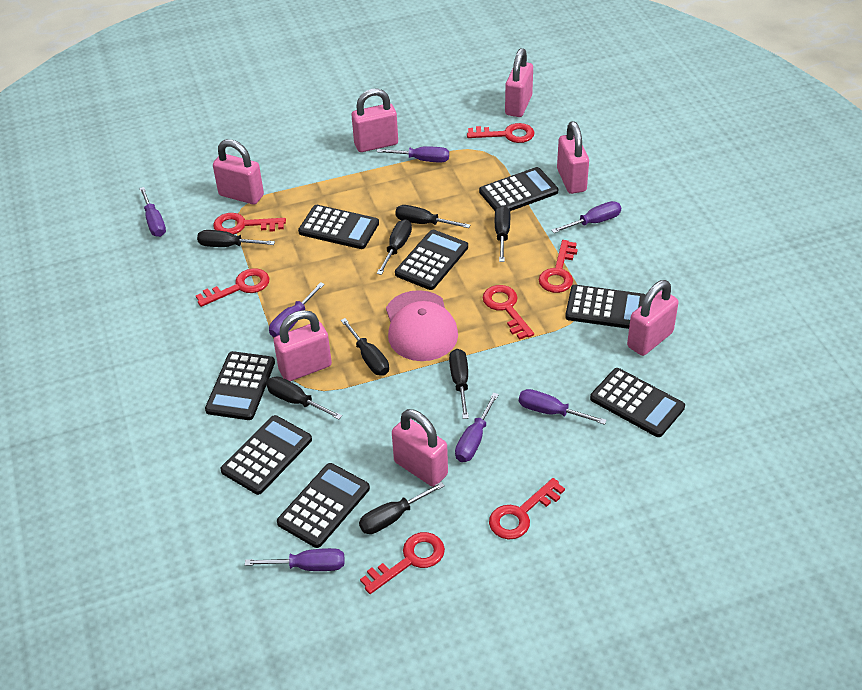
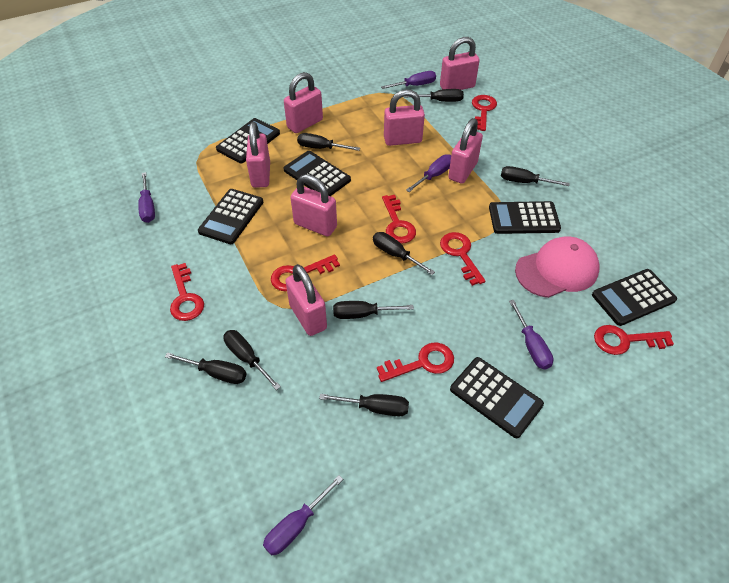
black calculator: 8 -> 6
purple screwdriver: 7 -> 5

